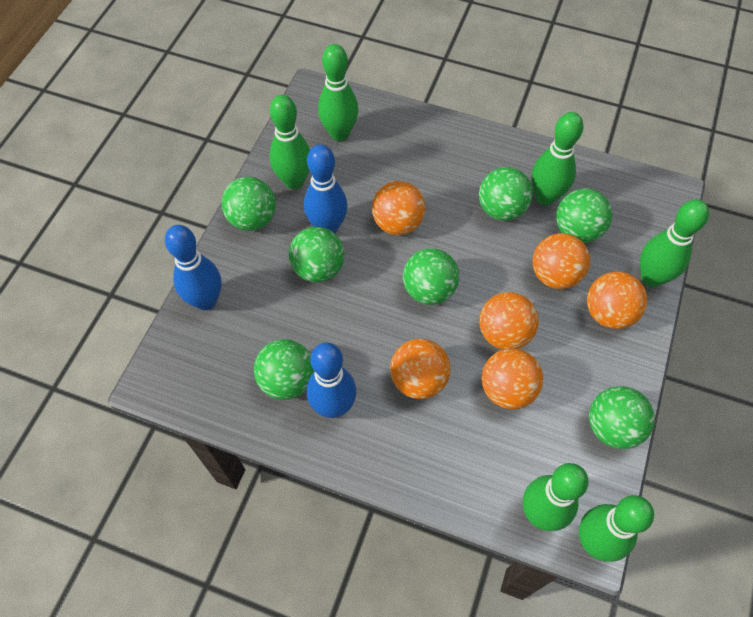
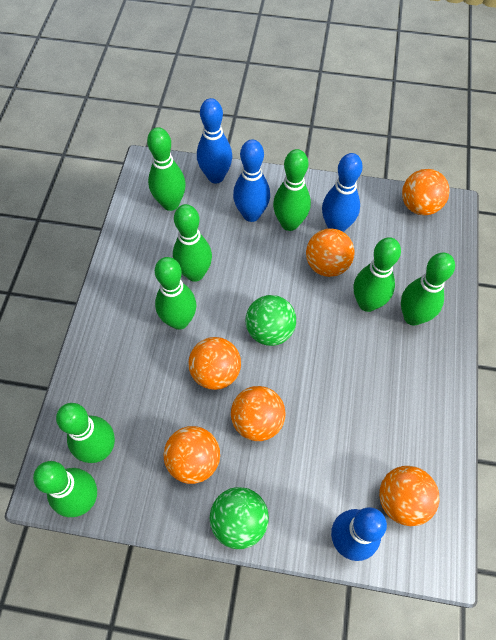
blue bowling pin: 3 -> 4
green ball: 7 -> 2
green bowling pin: 6 -> 8

